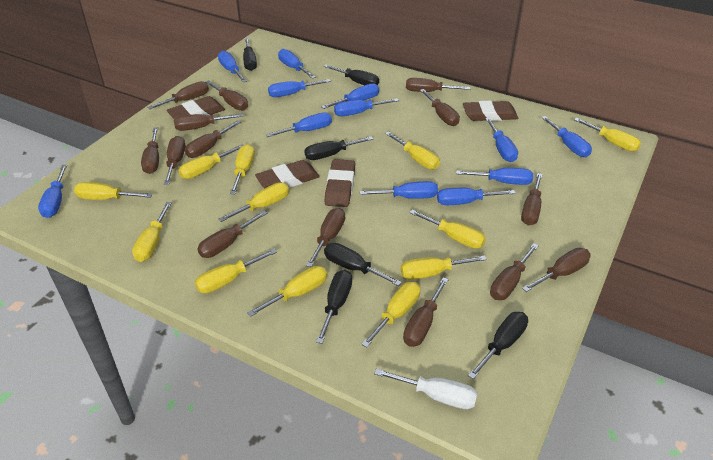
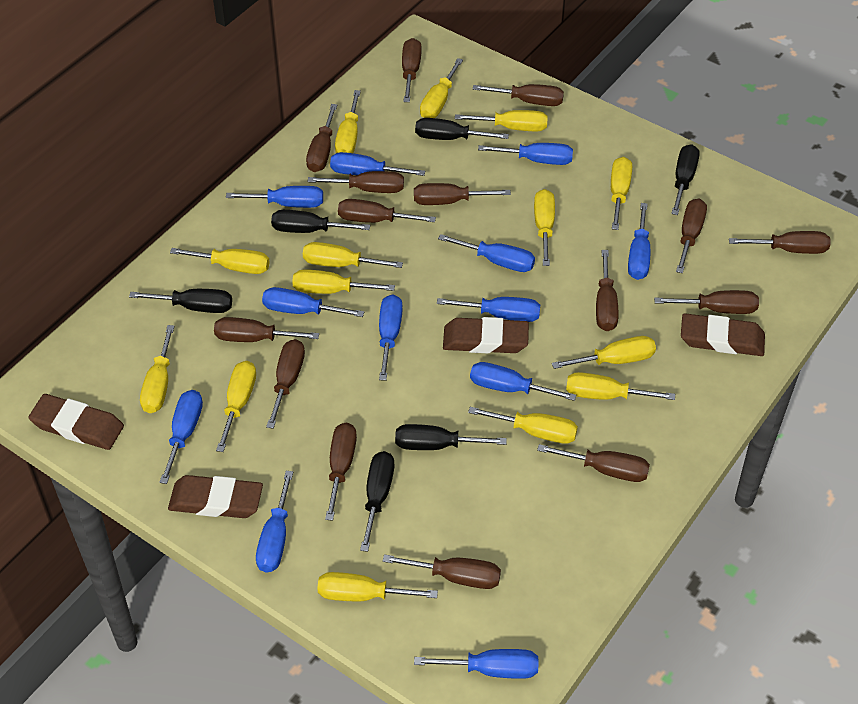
brown screwdriver: 14 -> 15
white screwdriver: 1 -> 0
yellow screwdriver: 12 -> 14

